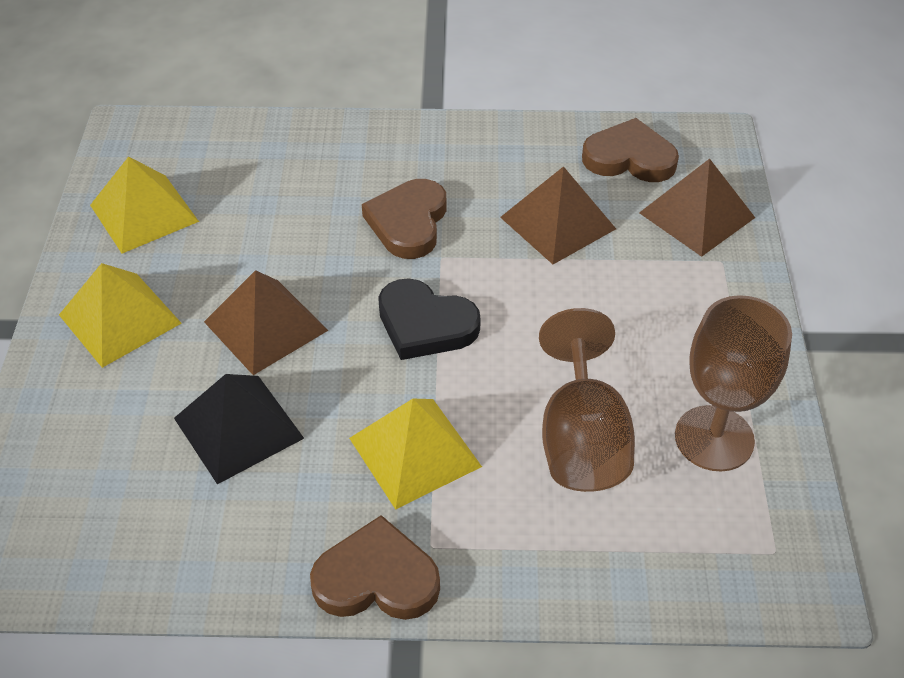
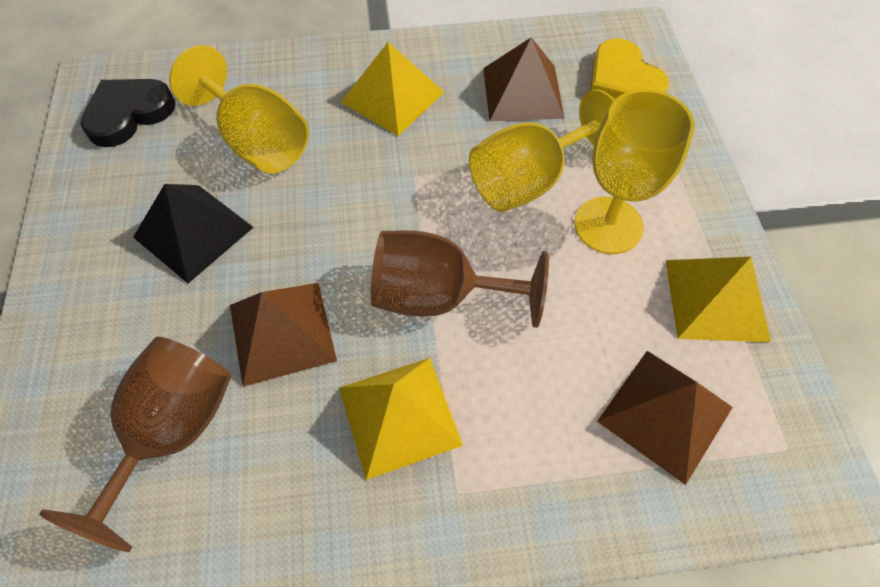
brown heart: 3 -> 0
yellow goblet: 0 -> 3
yellow heart: 0 -> 1

